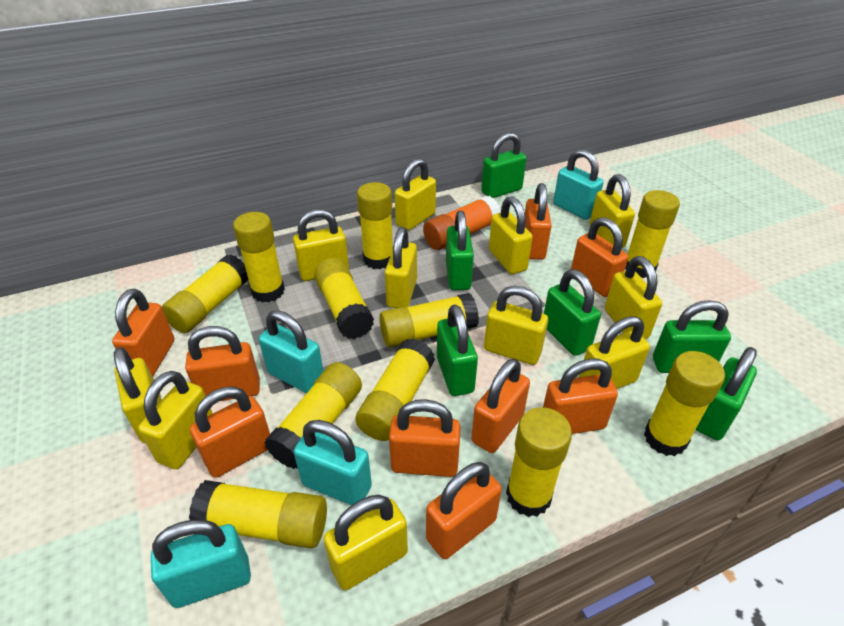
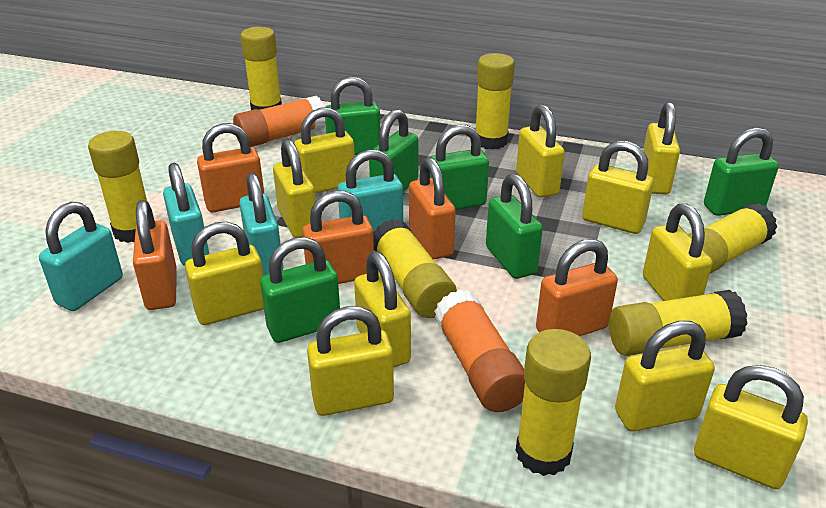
orange glue stick: 1 -> 2
orange padlock: 9 -> 5
yellow glue stick: 11 -> 7

